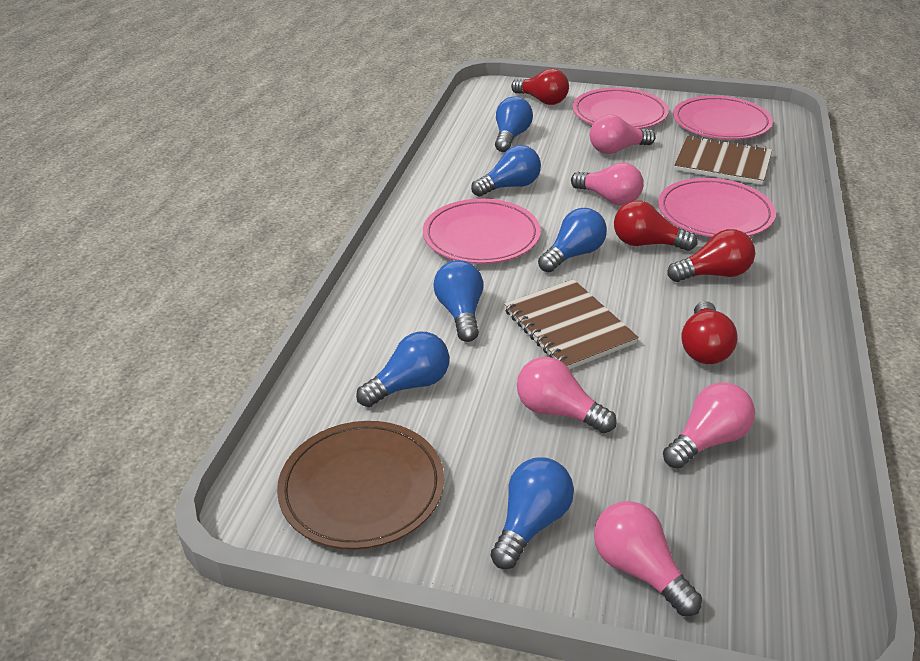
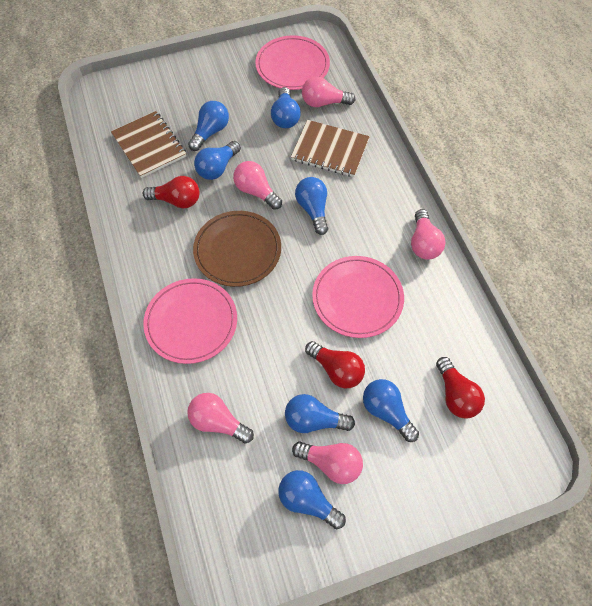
blue light bulb: 6 -> 7
pink plate: 4 -> 3
red light bulb: 4 -> 3

